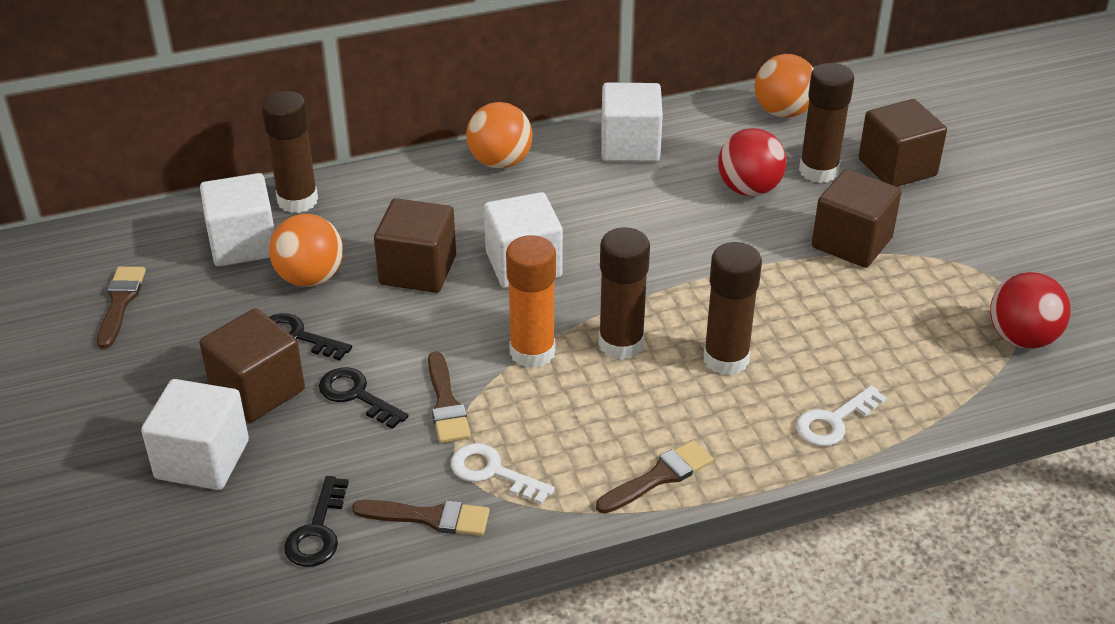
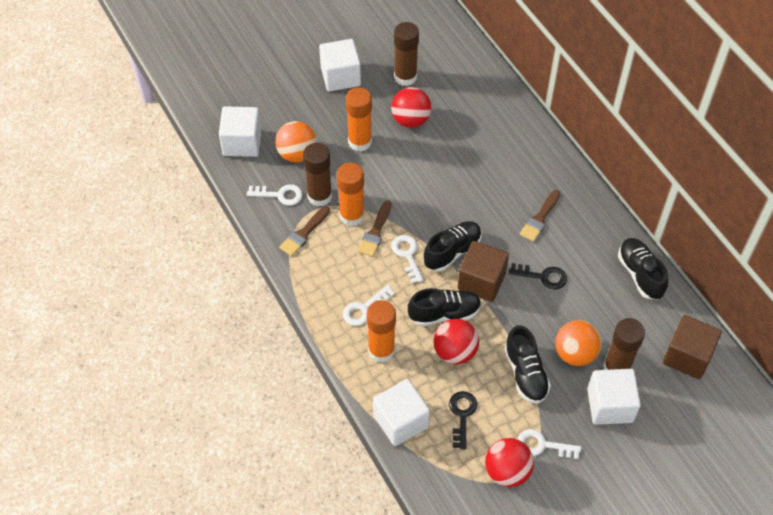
black key: 3 -> 2
black shoe: 0 -> 4
brown brush: 4 -> 3
brown cube: 4 -> 2
brown glue stick: 4 -> 3
orange ball: 3 -> 2
orange glue stick: 1 -> 3
red ball: 2 -> 3
white key: 2 -> 4

